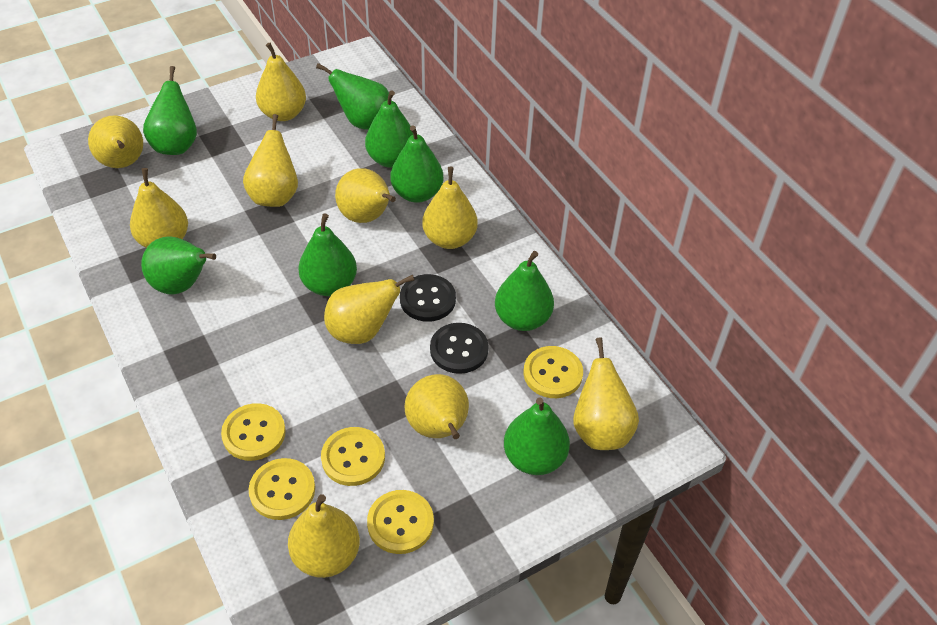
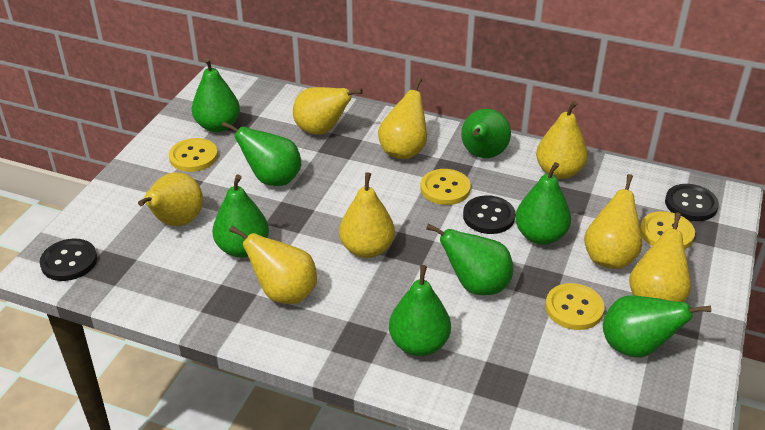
black button: 2 -> 3
yellow button: 5 -> 4
yellow pear: 10 -> 8

